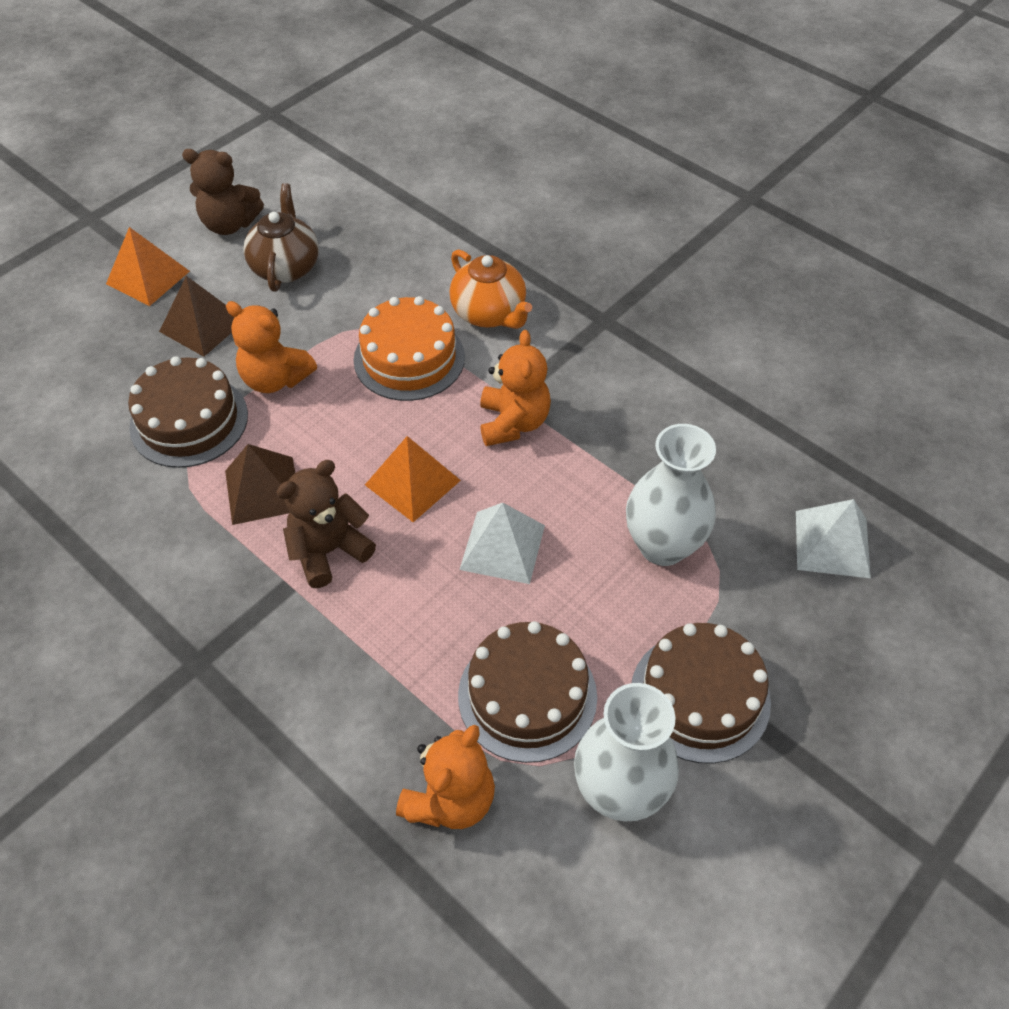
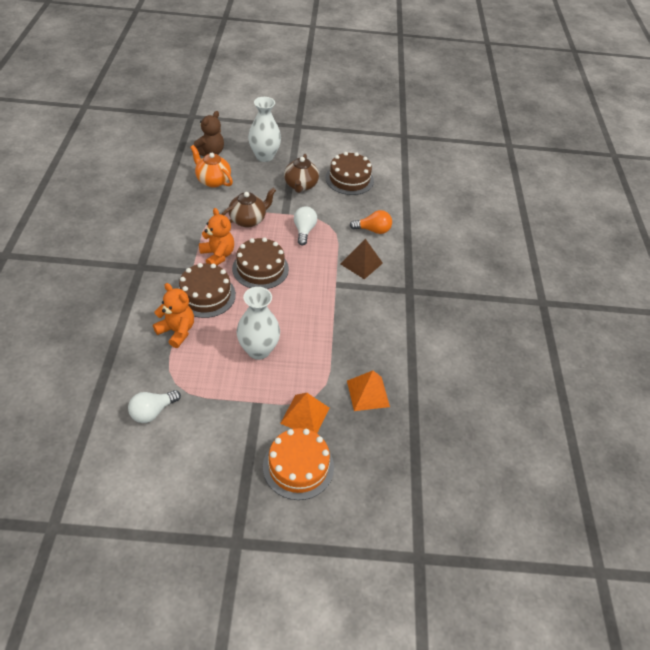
brown pyramid: 2 -> 1
brown teapot: 1 -> 2
brown teddy bear: 2 -> 1
orange light bulb: 0 -> 1
orange teddy bear: 3 -> 2
white light bulb: 0 -> 2
white pyramid: 2 -> 0

